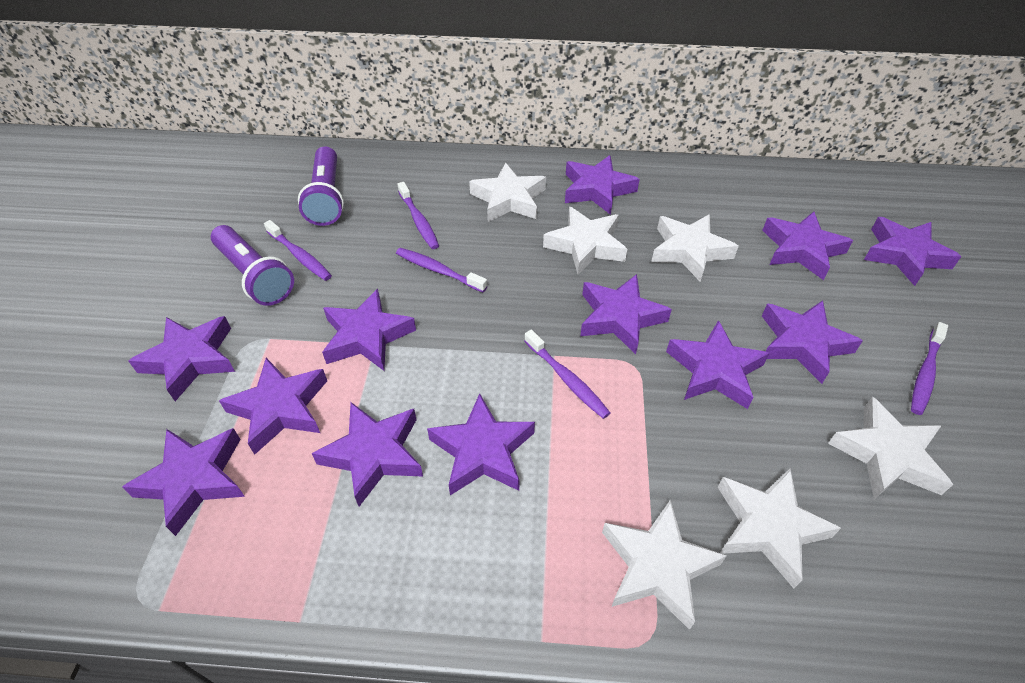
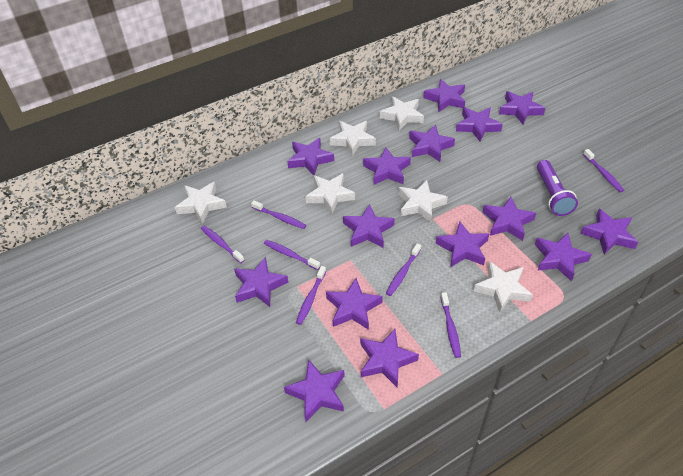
purple flashlight: 2 -> 1
purple star: 12 -> 15
purple toothbrush: 5 -> 7

